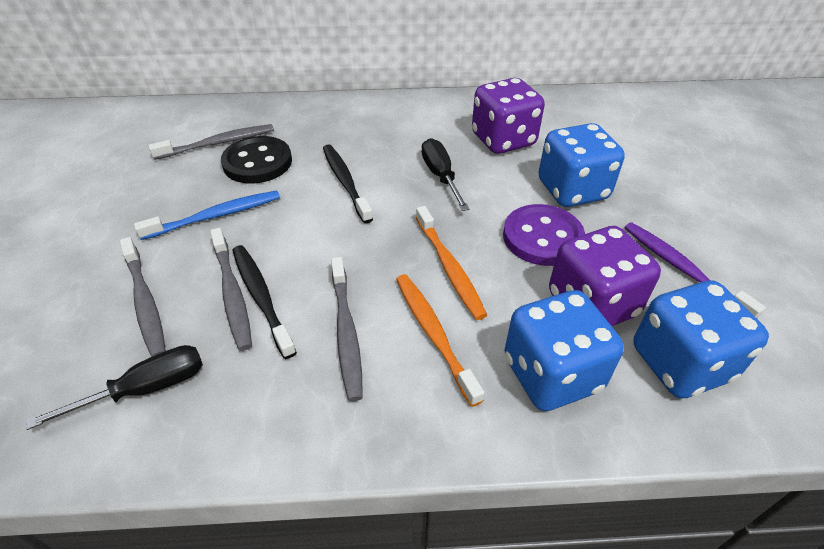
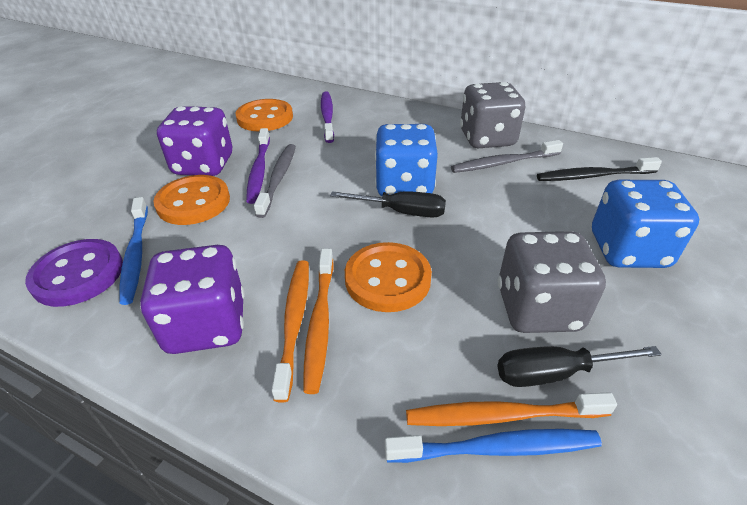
black button: 1 -> 0
black toothbrush: 2 -> 1
blue dice: 3 -> 2
blue toothbrush: 1 -> 2
grey dice: 0 -> 2
grey toothbrush: 4 -> 2
orange button: 0 -> 3
orange toothbrush: 2 -> 3
purple toothbrush: 1 -> 2

